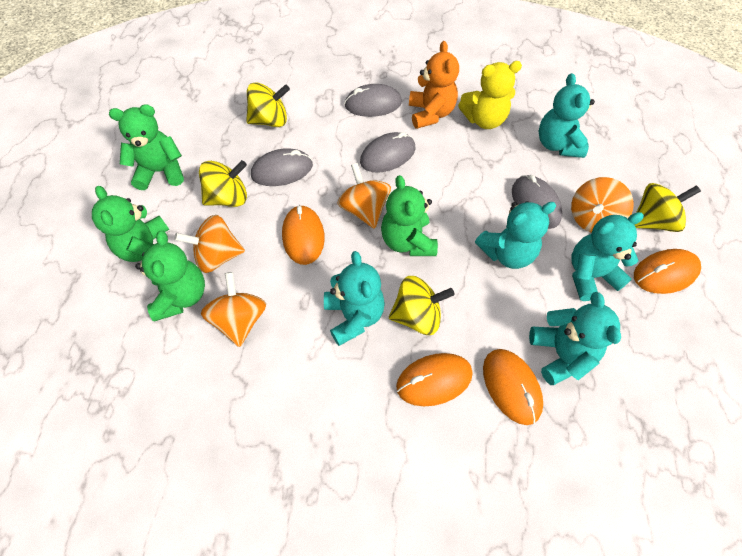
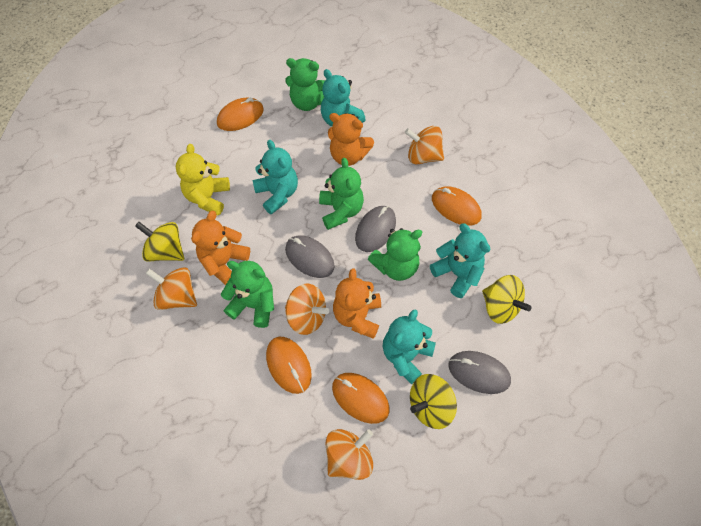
grey mouse: 4 -> 3
orange teddy bear: 1 -> 3
turquoise teddy bear: 5 -> 4
yellow spinning top: 4 -> 3

